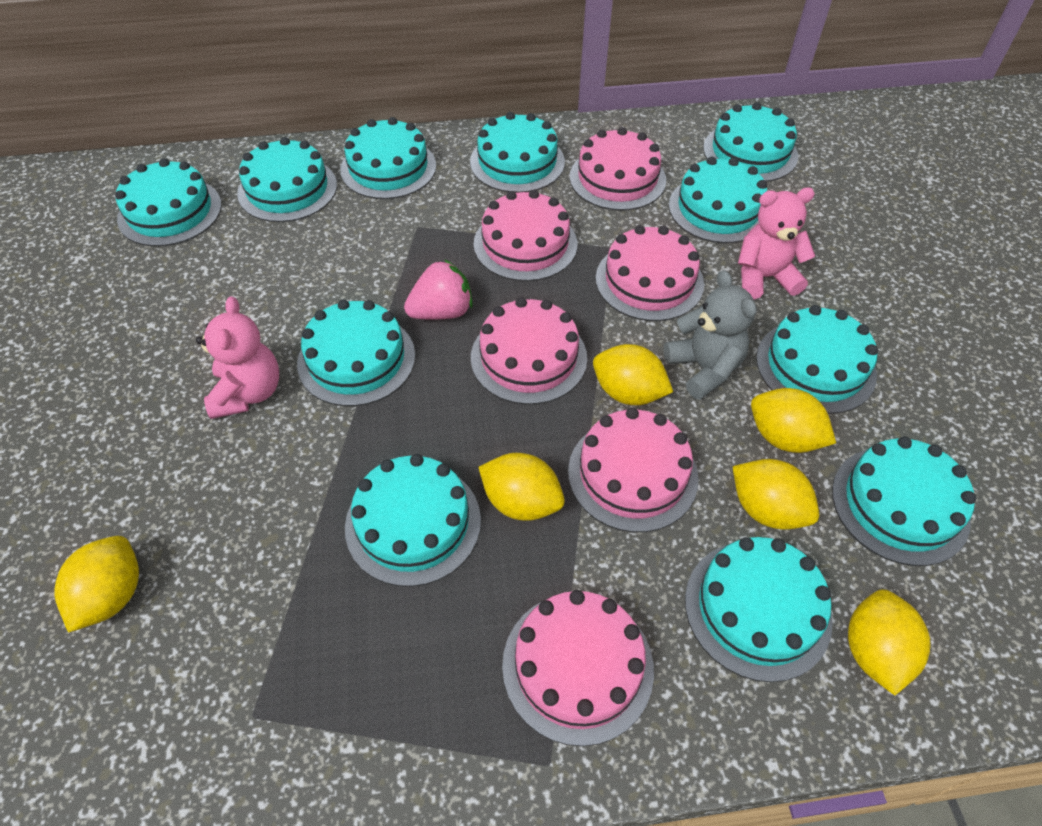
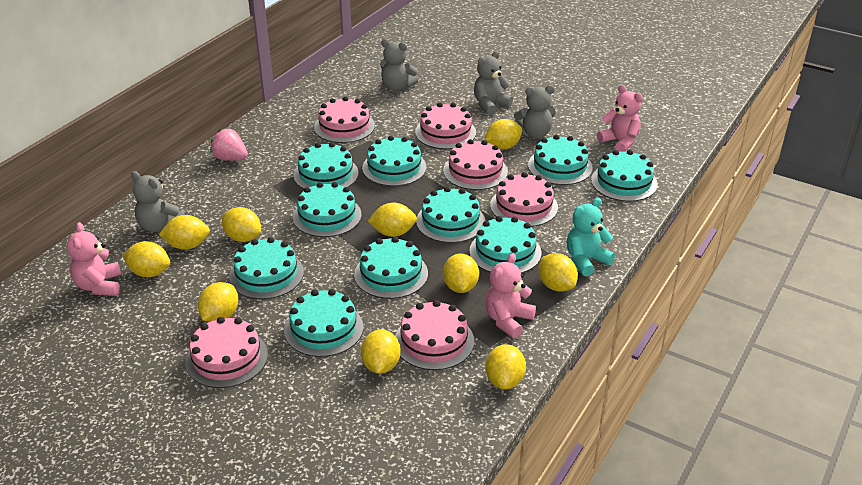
grey teddy bear: 1 -> 4
pink teddy bear: 2 -> 3
turquoise cake: 11 -> 10
turquoise teddy bear: 0 -> 1
yellow lemon: 6 -> 10

